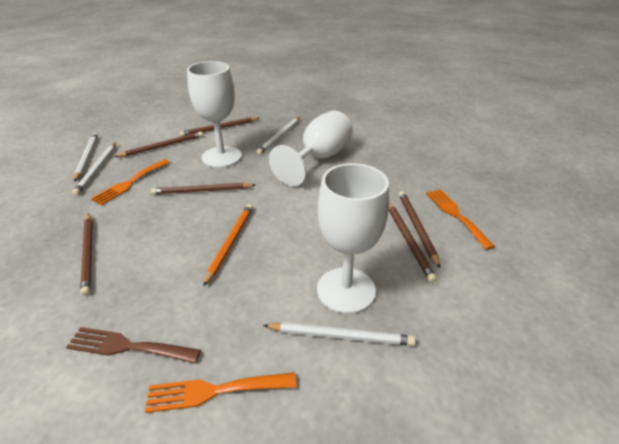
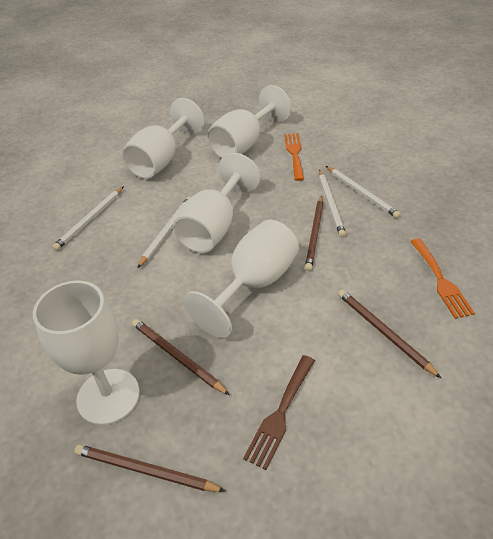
brown pencil: 6 -> 4
orange fork: 3 -> 2
orange pencil: 1 -> 0
white goblet: 3 -> 5

